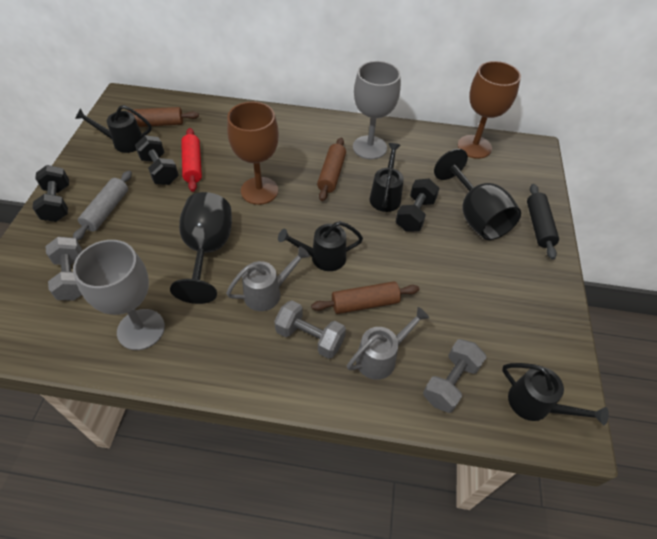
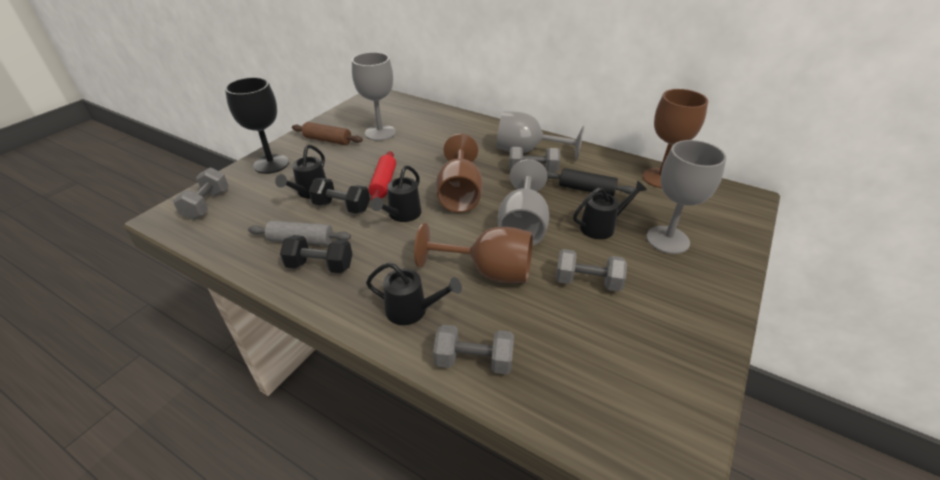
black dumbbell: 3 -> 2
black goblet: 2 -> 1
brown goblet: 2 -> 3
brown rolling pin: 3 -> 1
grey dumbbell: 3 -> 4
grey goblet: 2 -> 4
grey watering can: 2 -> 0

